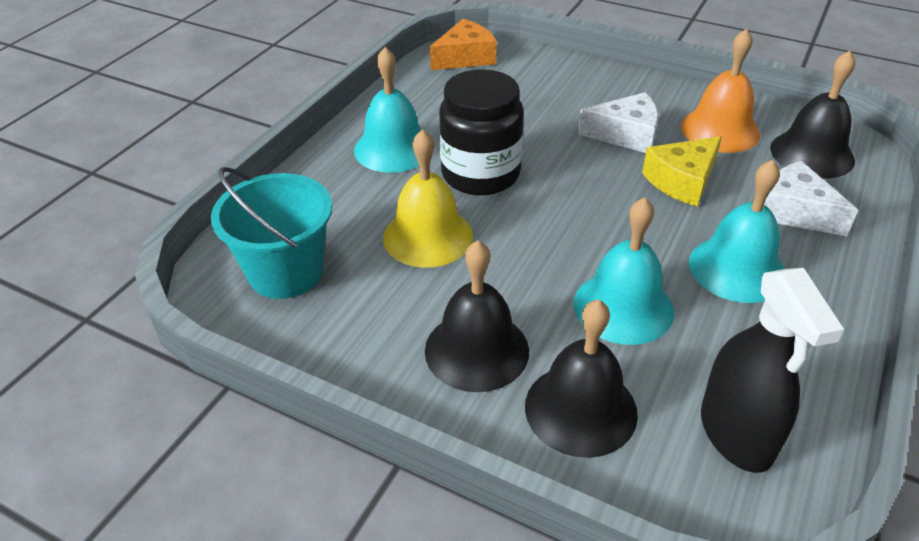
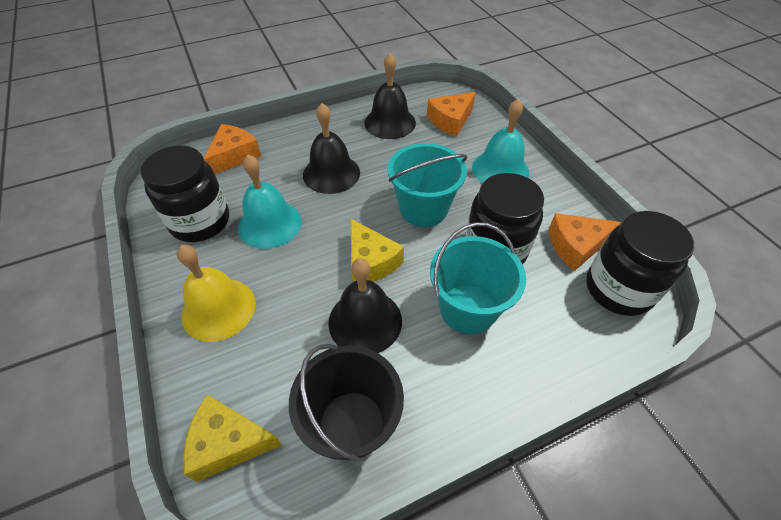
black bucket: 0 -> 1
black jar: 1 -> 3
black spray bottle: 1 -> 0
orange bell: 1 -> 0
orange cheese: 1 -> 3
turquoise bell: 3 -> 2
turquoise bucket: 1 -> 2
white cheese: 2 -> 0
yellow cheese: 1 -> 2

